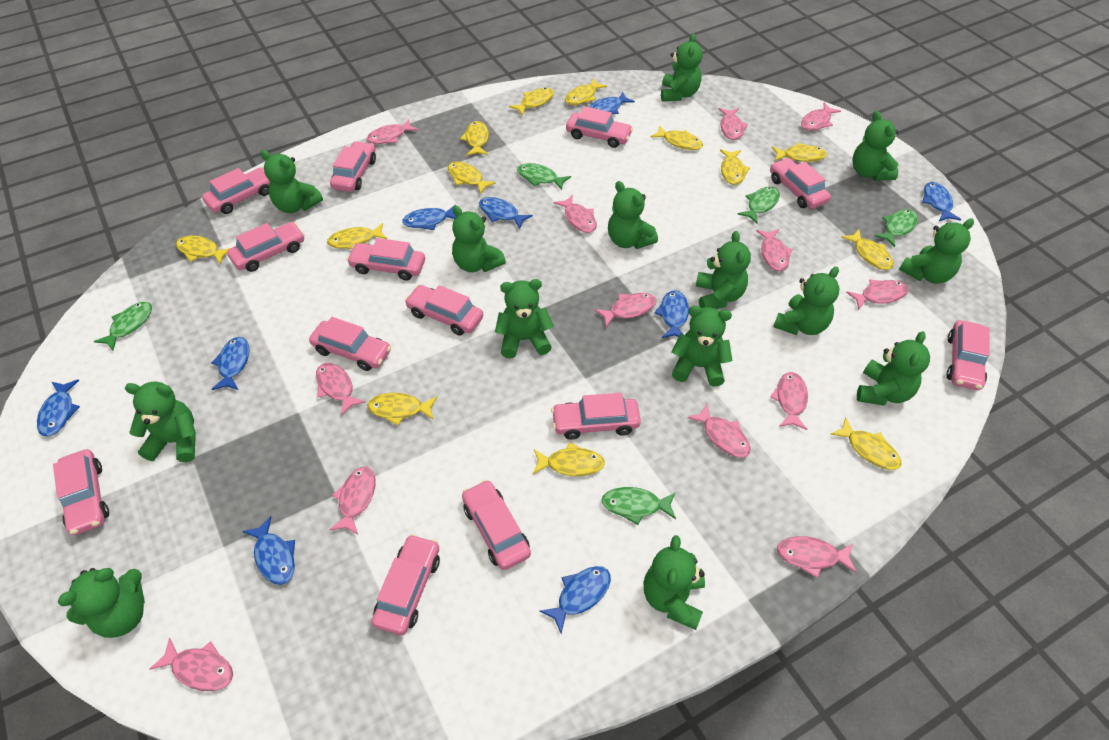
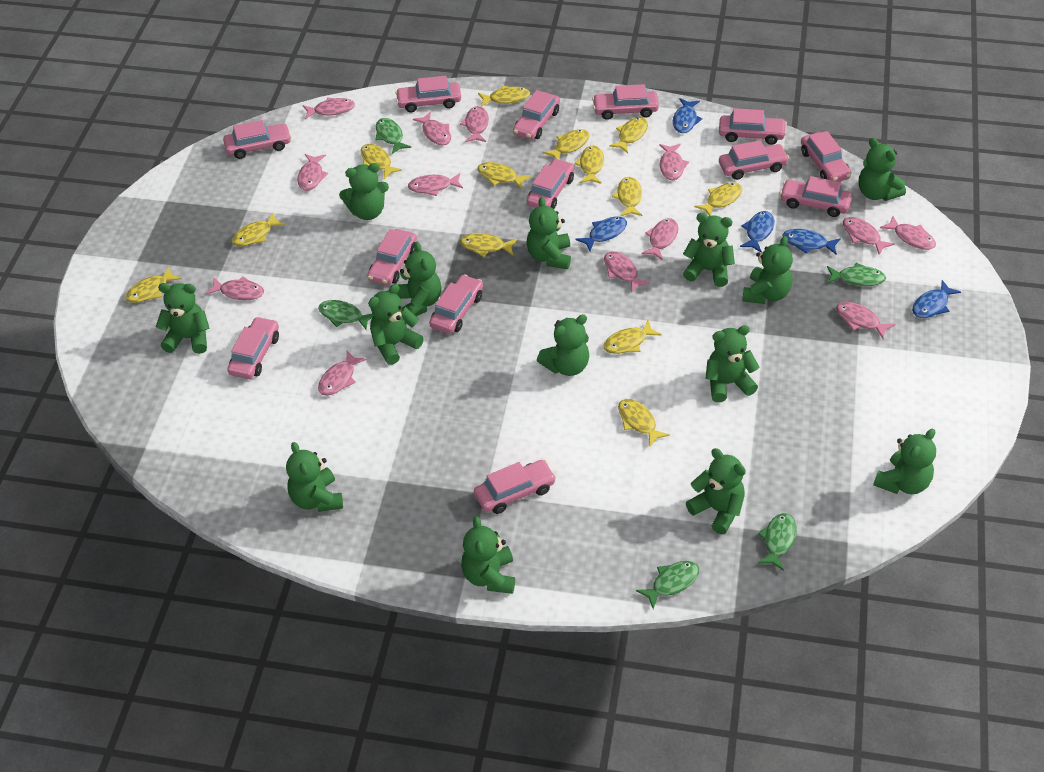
blue fish: 9 -> 5

